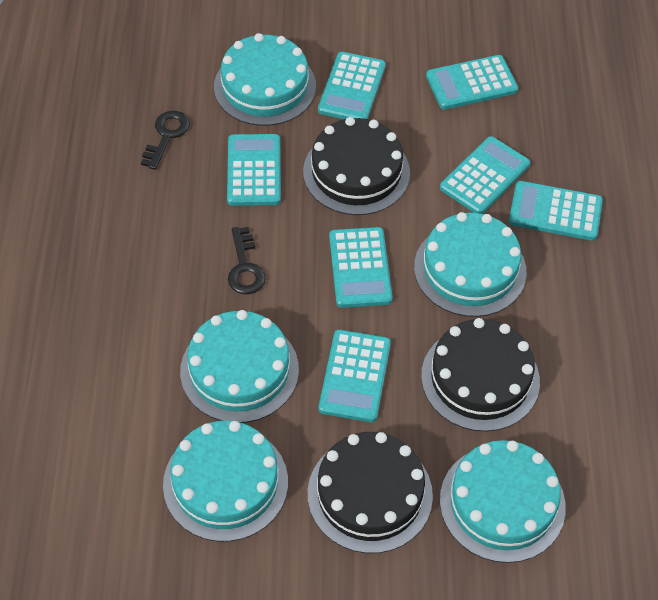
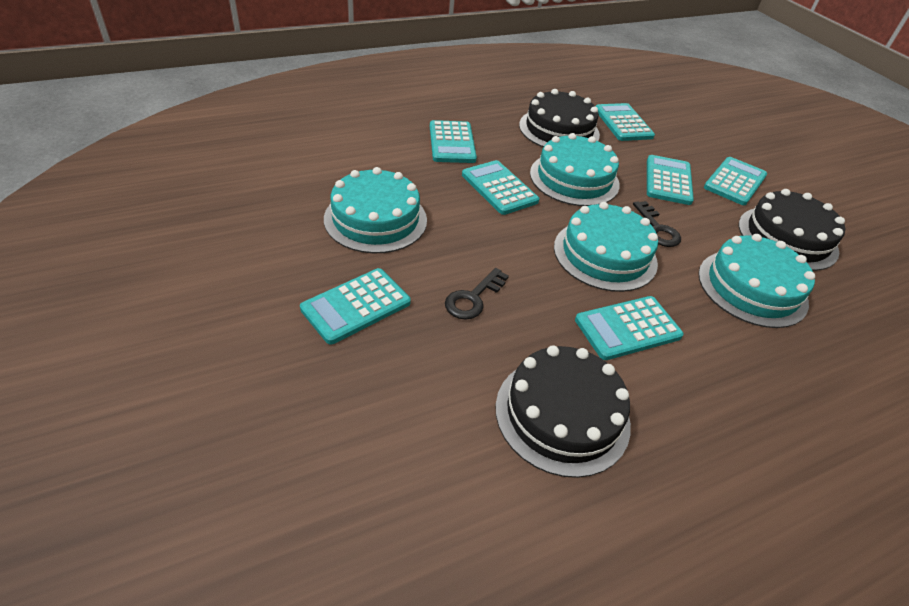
turquoise cake: 5 -> 4

